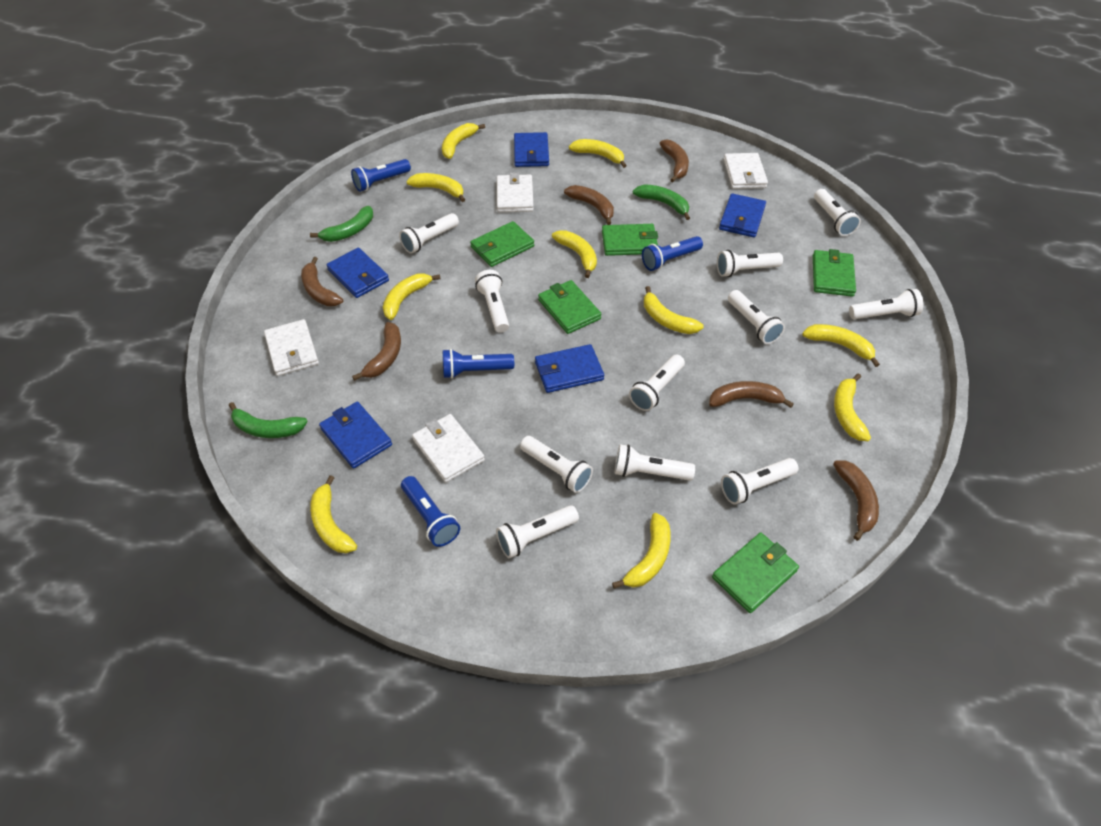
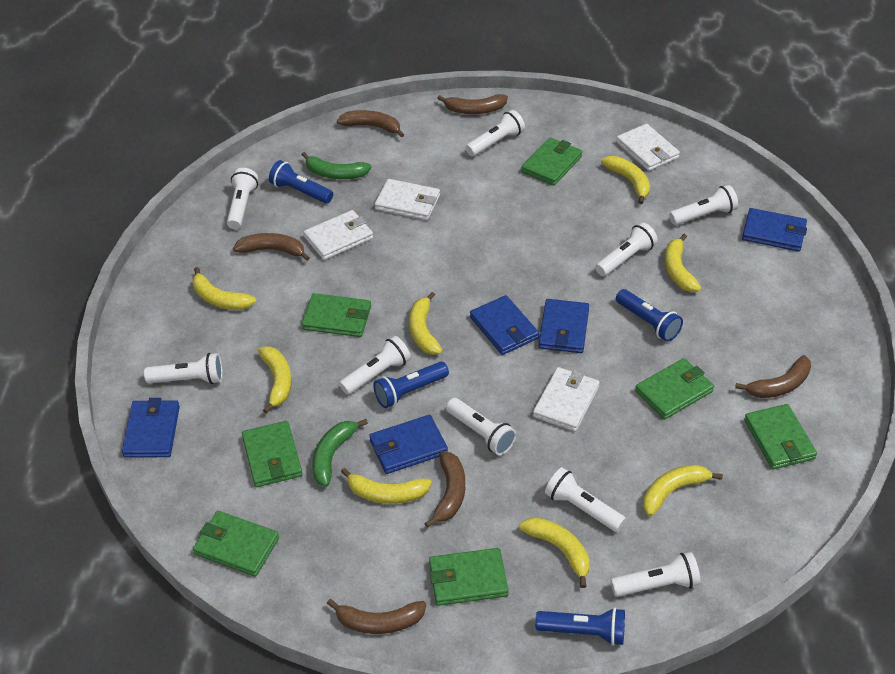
green banana: 3 -> 2
green wallet: 5 -> 7
white flashlight: 11 -> 9
yellow banana: 10 -> 8

